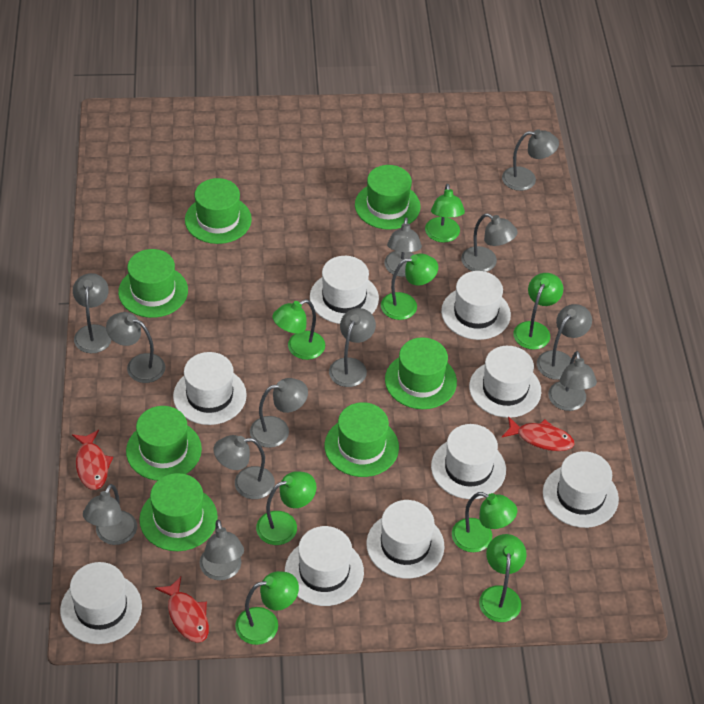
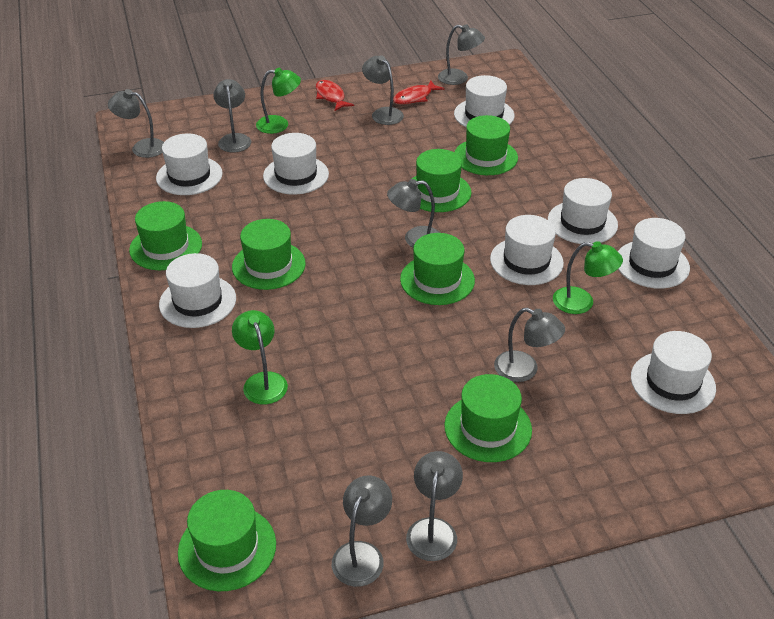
green lamp: 8 -> 3
grey lamp: 12 -> 8
red fish: 3 -> 2
white hat: 9 -> 8

